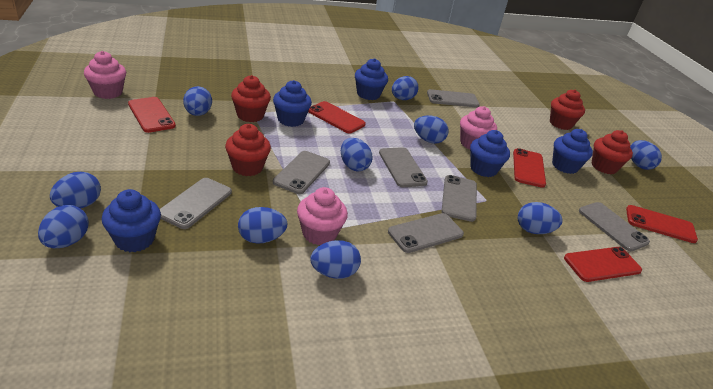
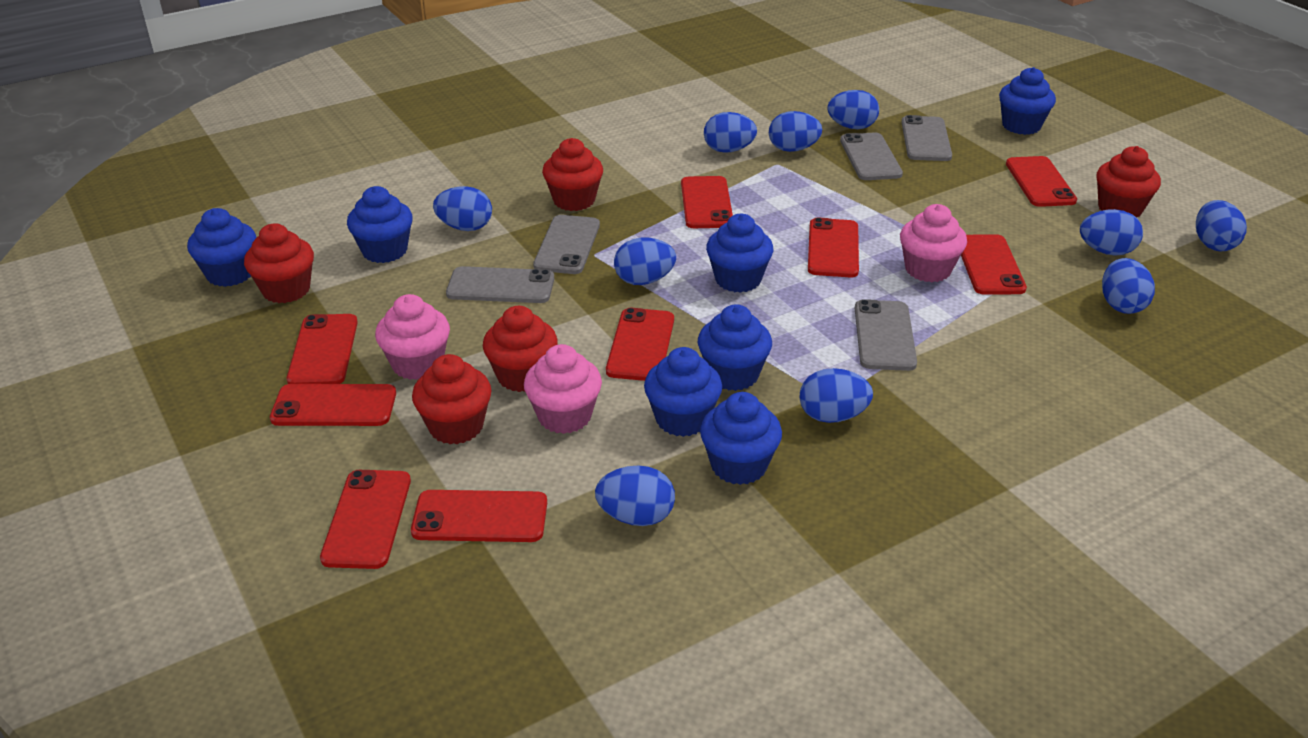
blue cupcake: 5 -> 7
grey phone: 7 -> 5
red cupcake: 4 -> 5
red phone: 5 -> 9

